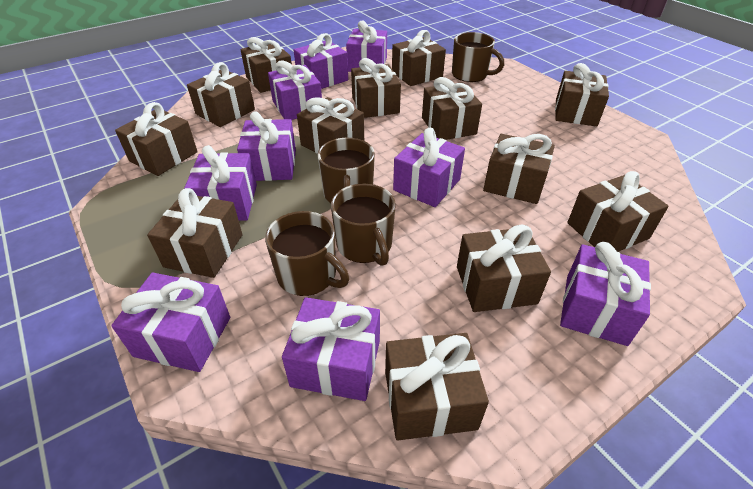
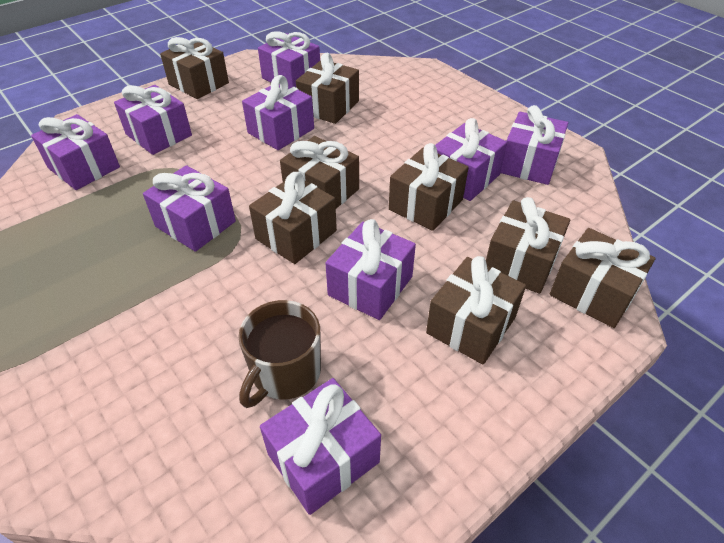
brown gift: 13 -> 8
brown mug: 4 -> 1

